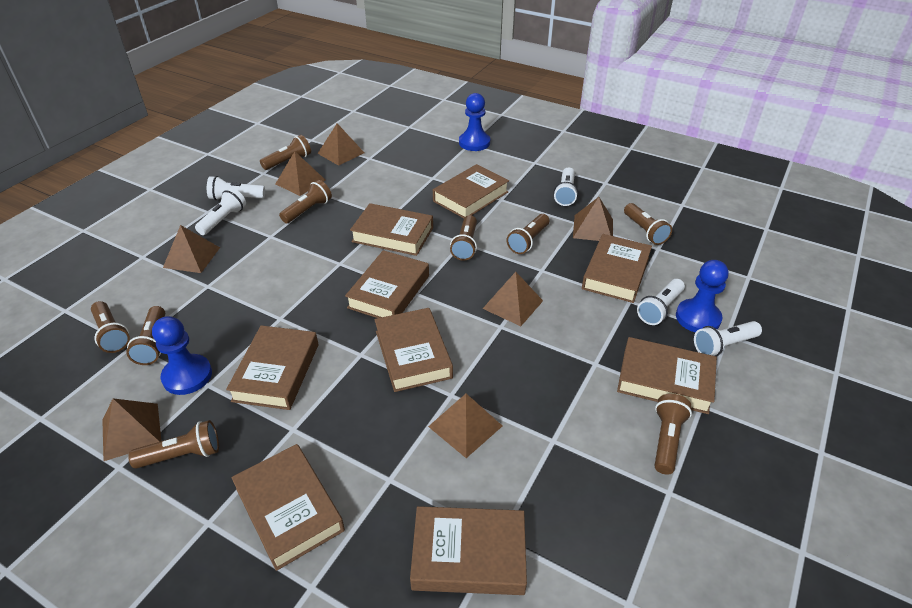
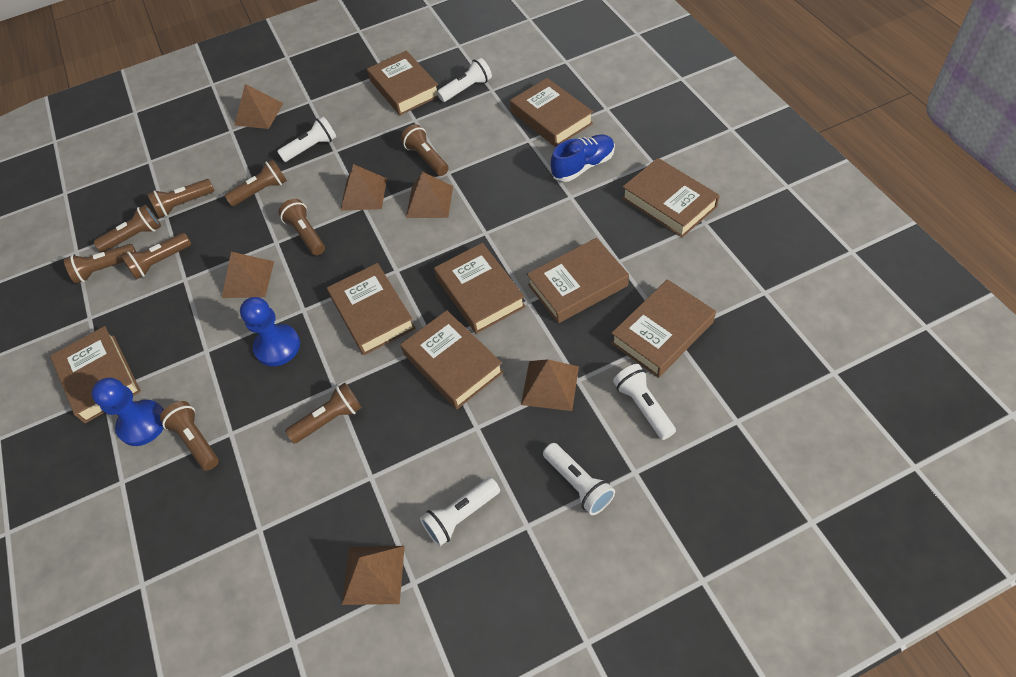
blue pawn: 3 -> 2
blue shoe: 0 -> 1
brown pyramid: 7 -> 6

